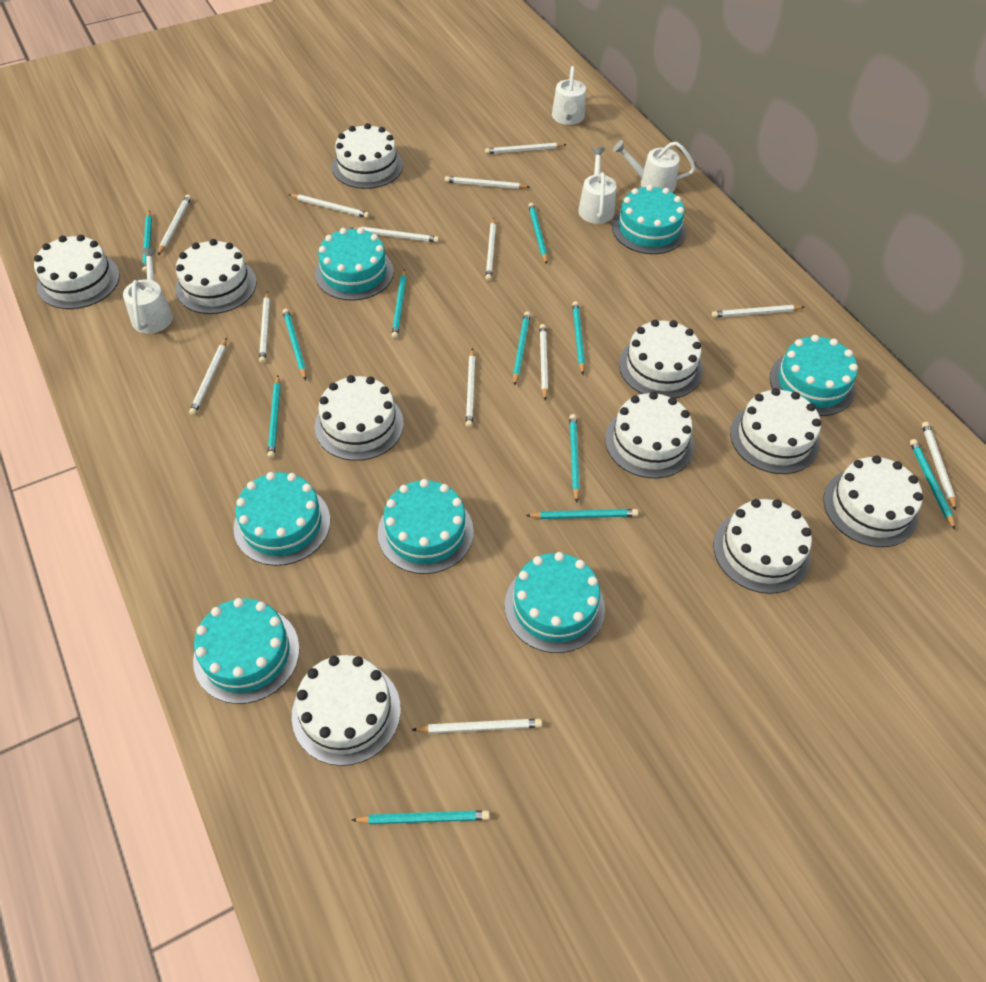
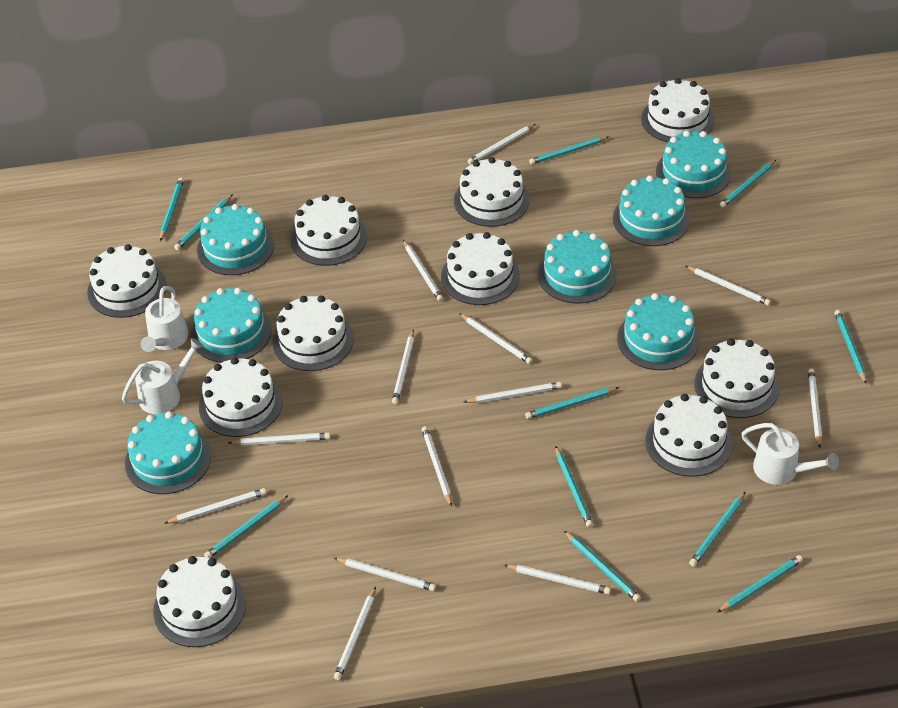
white watering can: 4 -> 3

